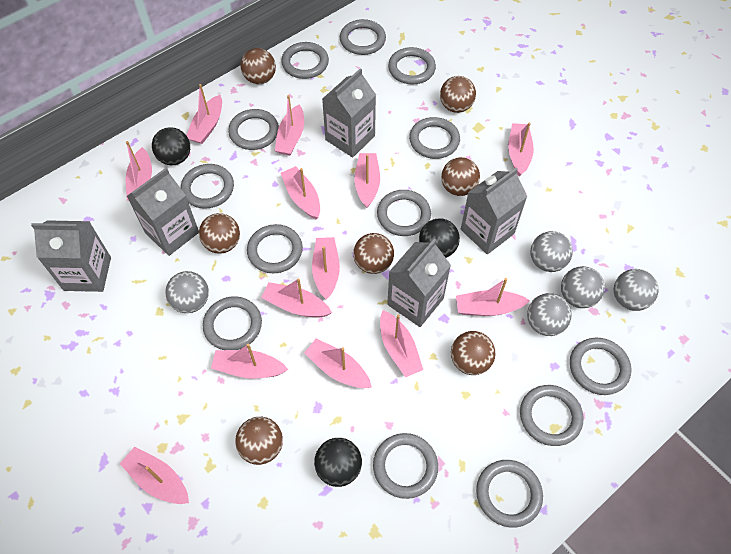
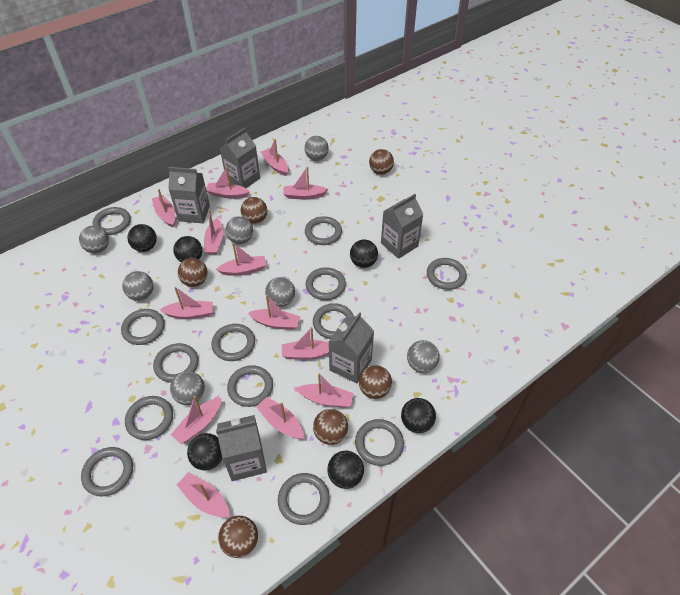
black ball: 3 -> 6
brown ball: 7 -> 6
grey ball: 5 -> 7

